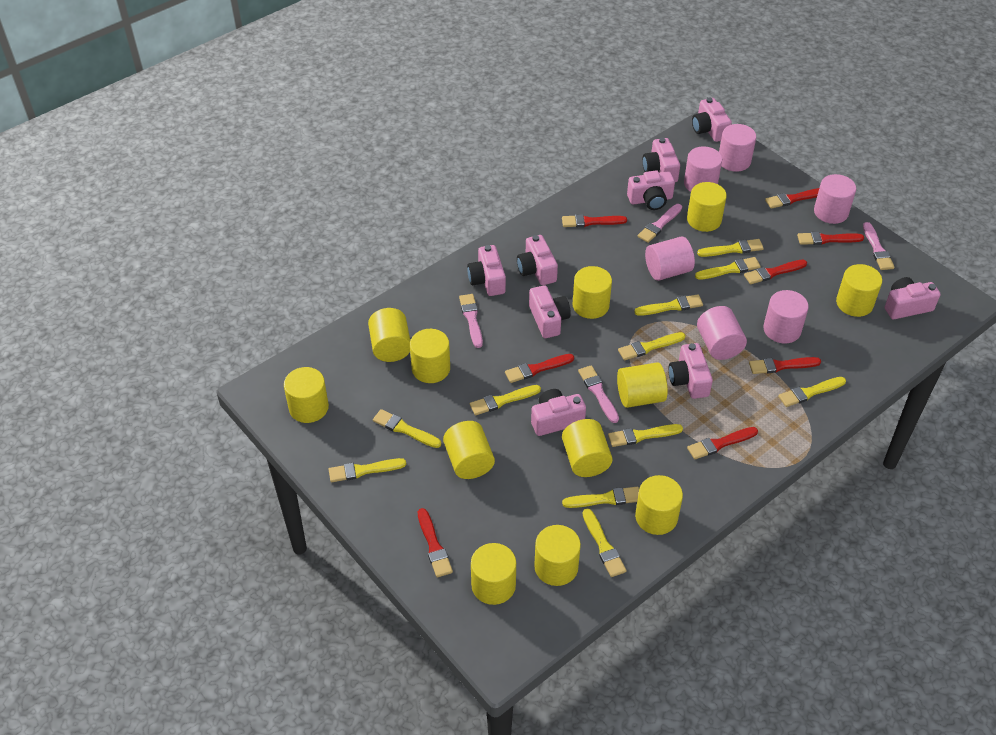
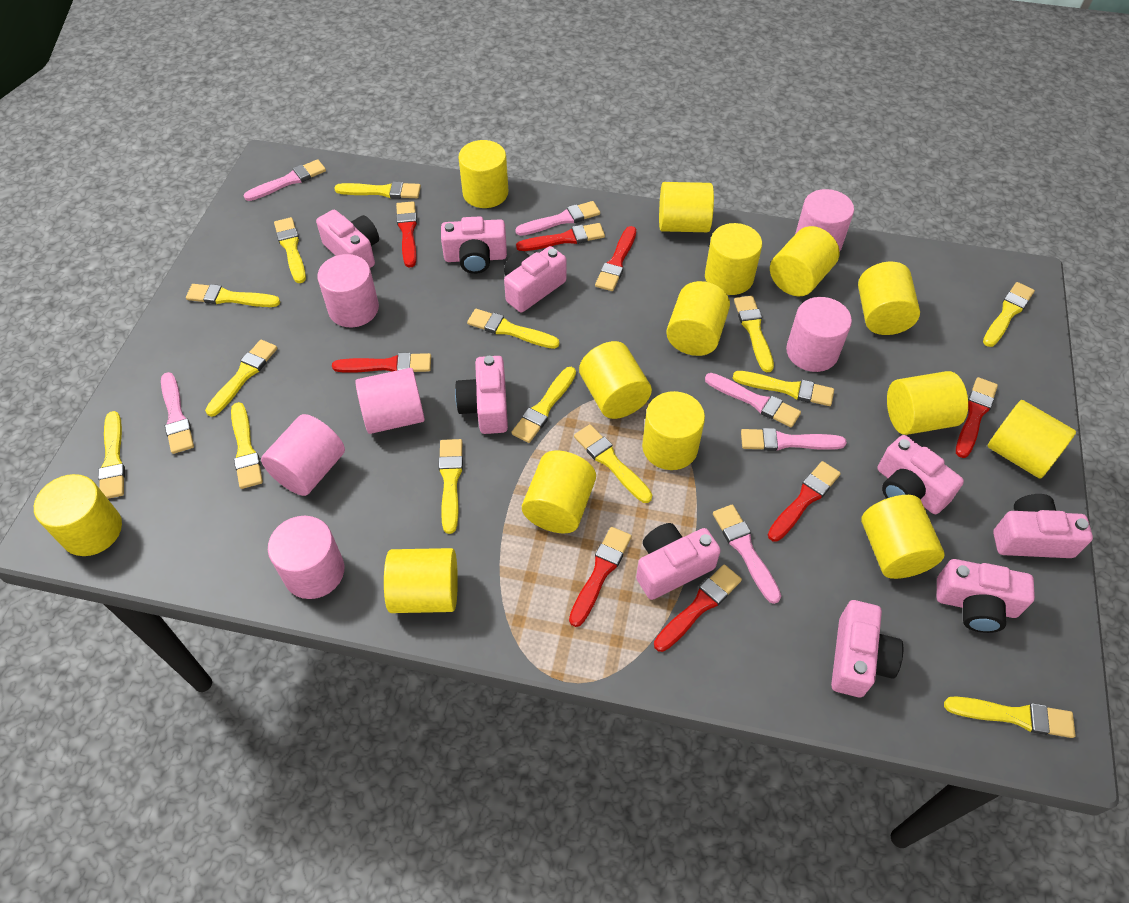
pink brush: 4 -> 6
yellow brush: 11 -> 14
yellow cylinder: 12 -> 14

